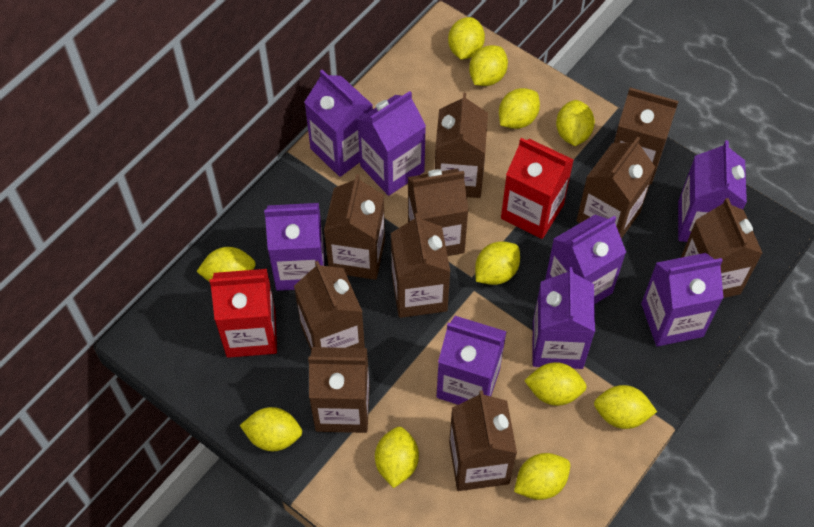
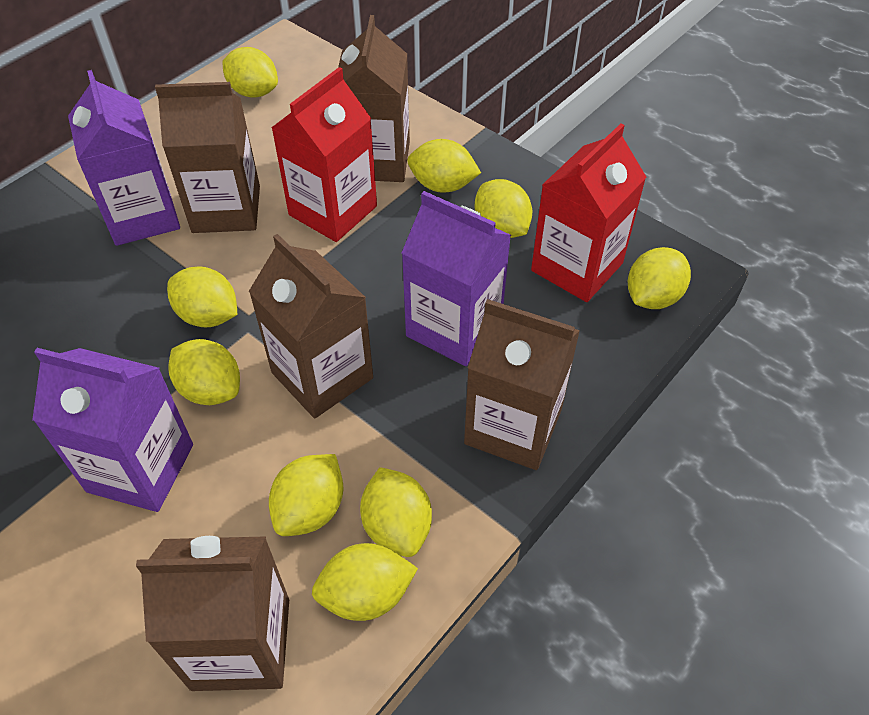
brown carton: 10 -> 5
purple carton: 8 -> 3
yellow lemon: 11 -> 9

